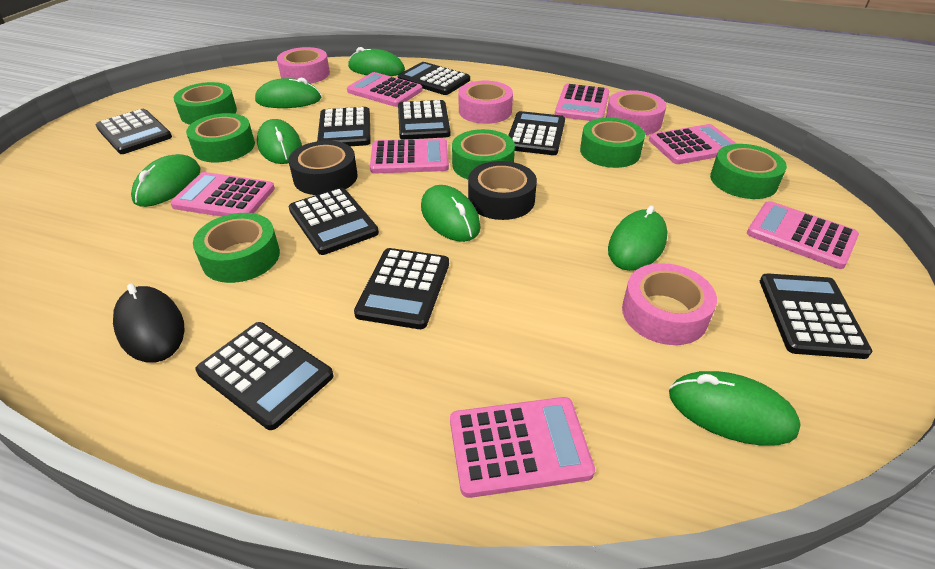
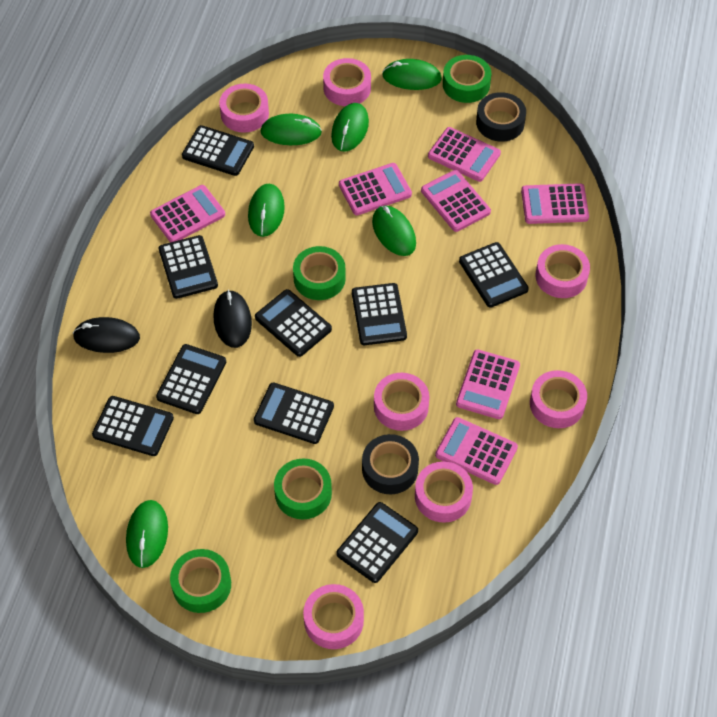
black mouse: 1 -> 2
green mouse: 7 -> 6
green tape: 6 -> 4
pink tape: 4 -> 7

